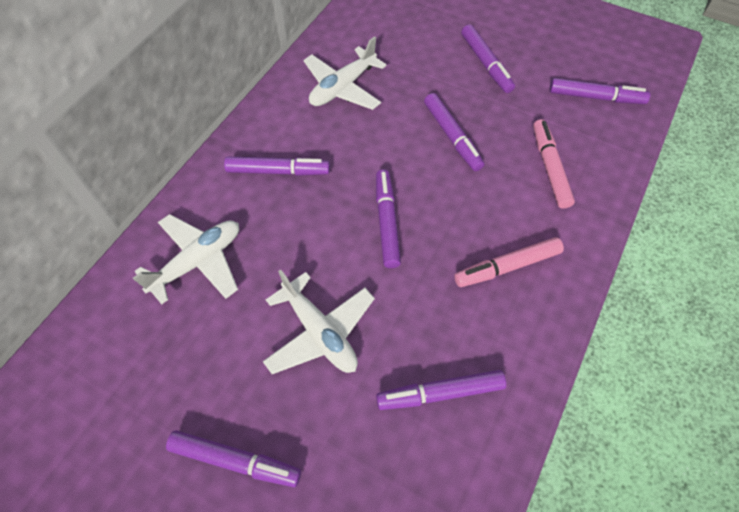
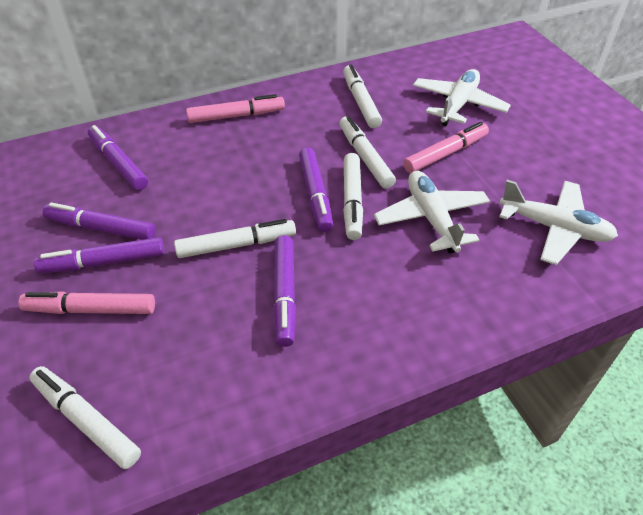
pink marker: 2 -> 3
purple marker: 7 -> 5
white marker: 0 -> 5

